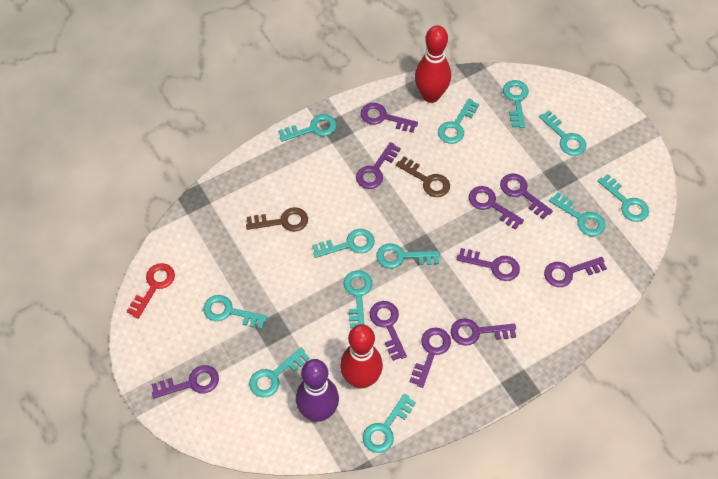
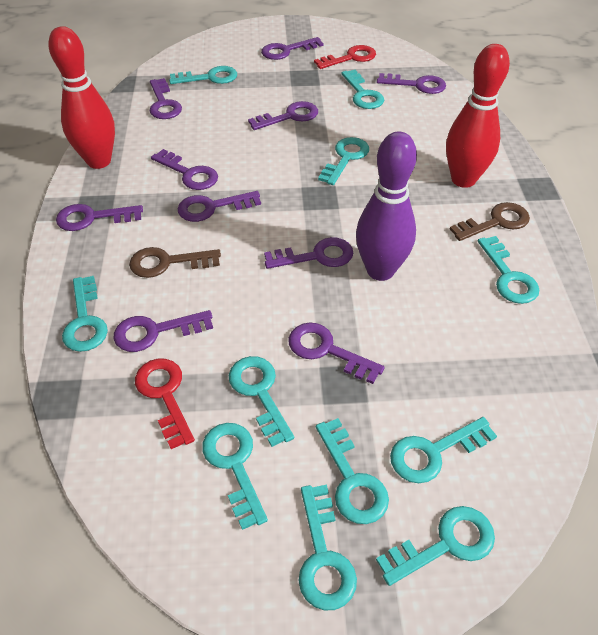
red key: 1 -> 2
turquoise key: 12 -> 11

